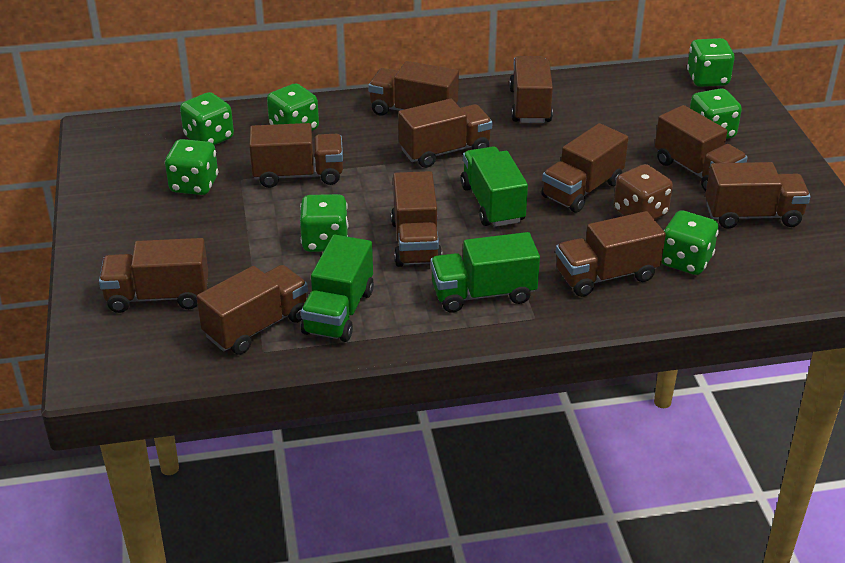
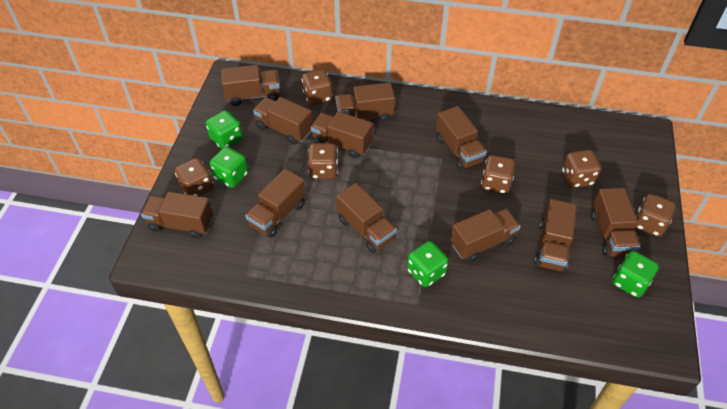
brown dice: 1 -> 6
green dice: 7 -> 4
green truck: 3 -> 0

